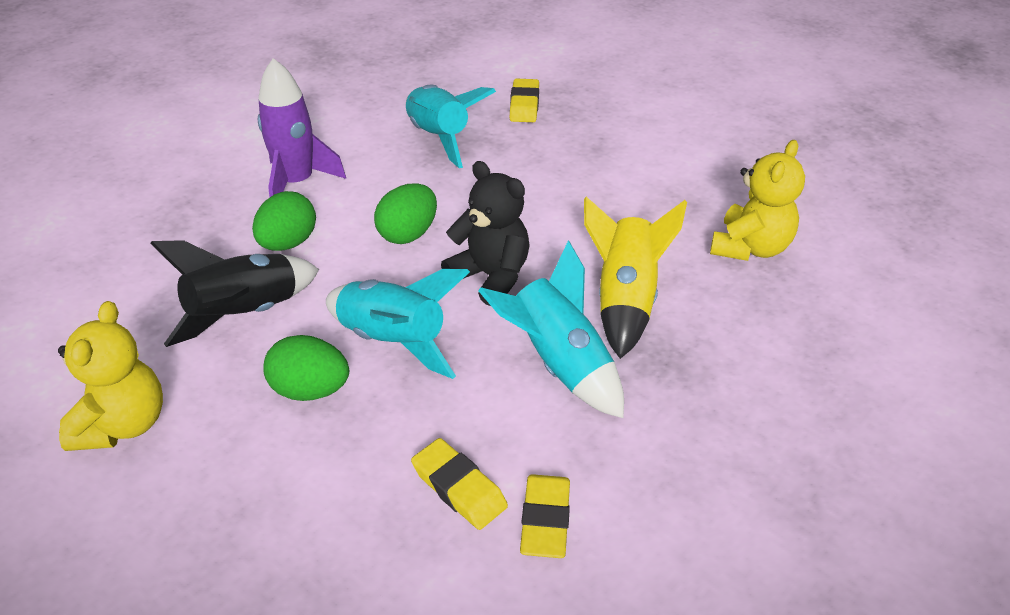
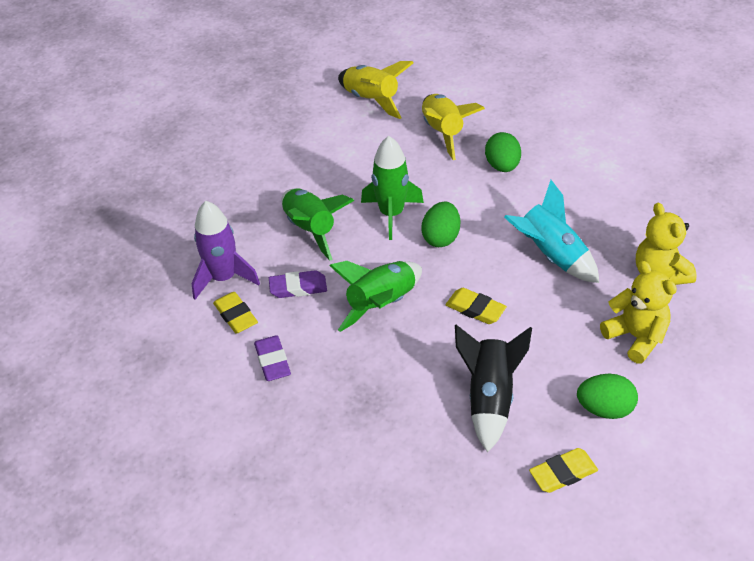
black teddy bear: 1 -> 0
green rocket: 0 -> 3
purple eraser: 0 -> 2
turquoise rocket: 3 -> 1
yellow rocket: 1 -> 2

